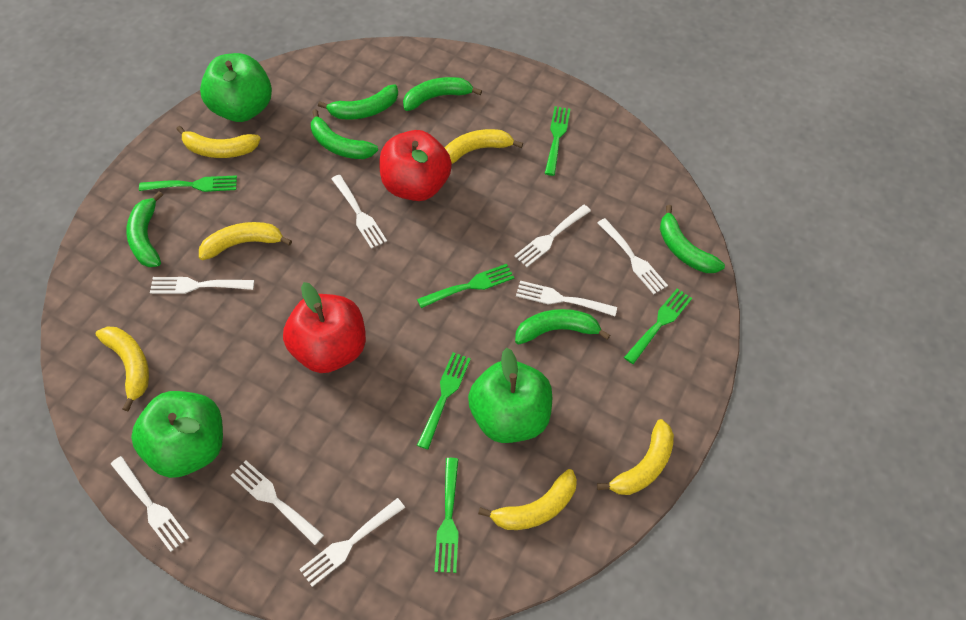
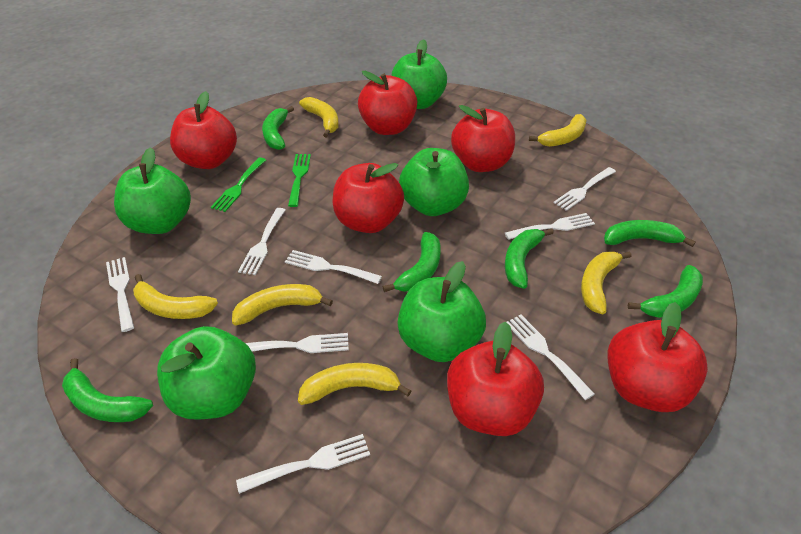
green apple: 3 -> 5
green fork: 6 -> 2
red apple: 2 -> 6

